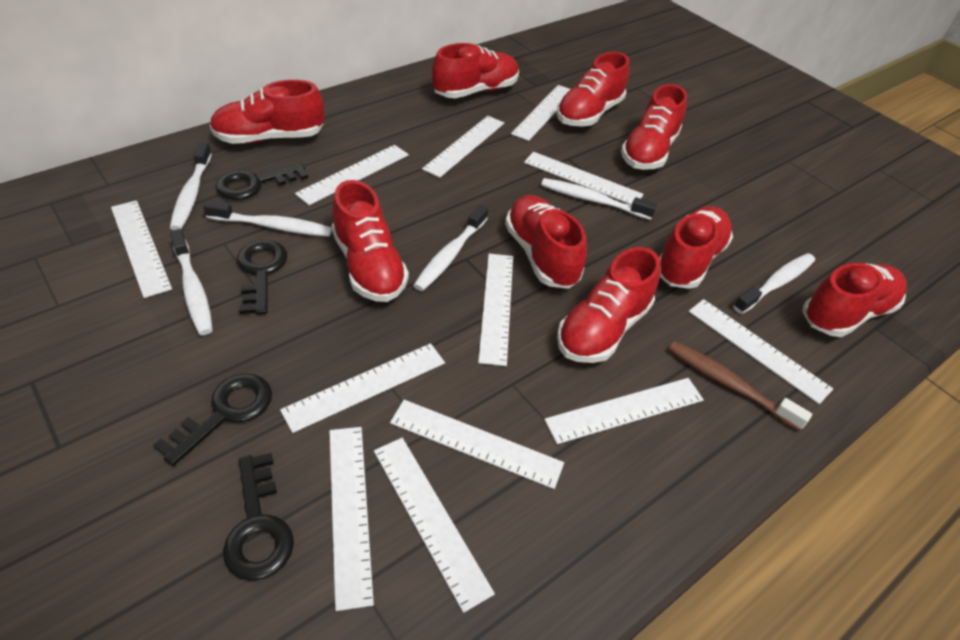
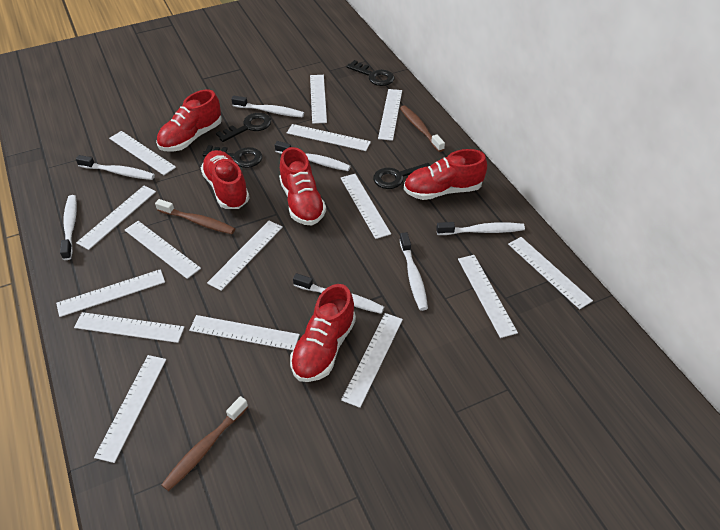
brown toothbrush: 1 -> 3
red shoe: 9 -> 5
white ruler: 12 -> 15
white toothbrush: 6 -> 7

